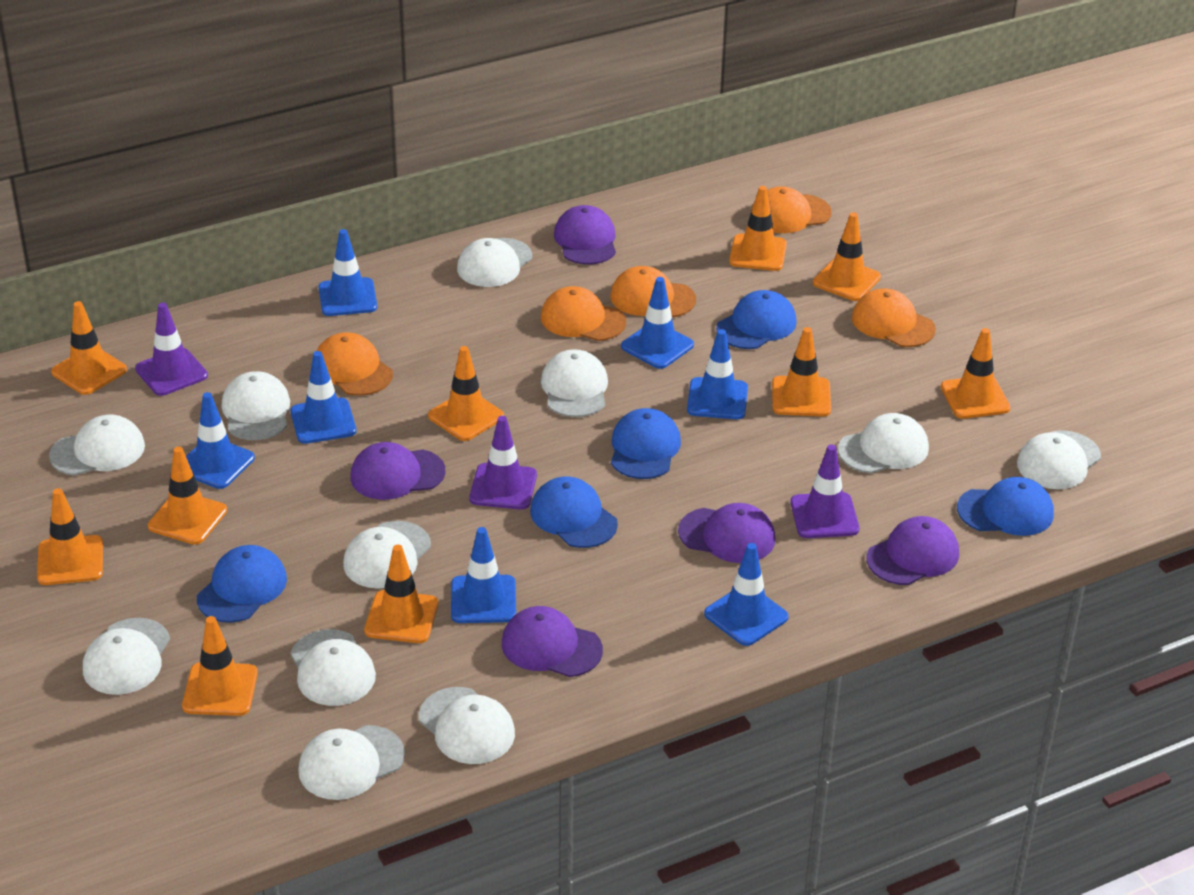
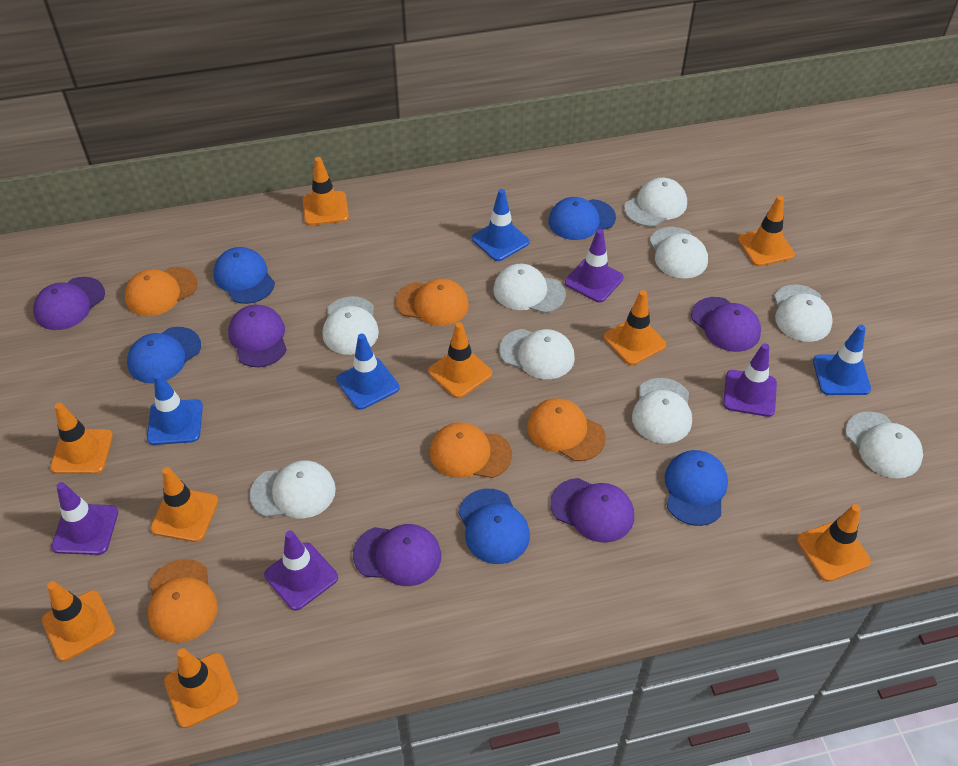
blue traffic cone: 7 -> 4
orange traffic cone: 10 -> 9
purple traffic cone: 3 -> 4
white cap: 11 -> 9

